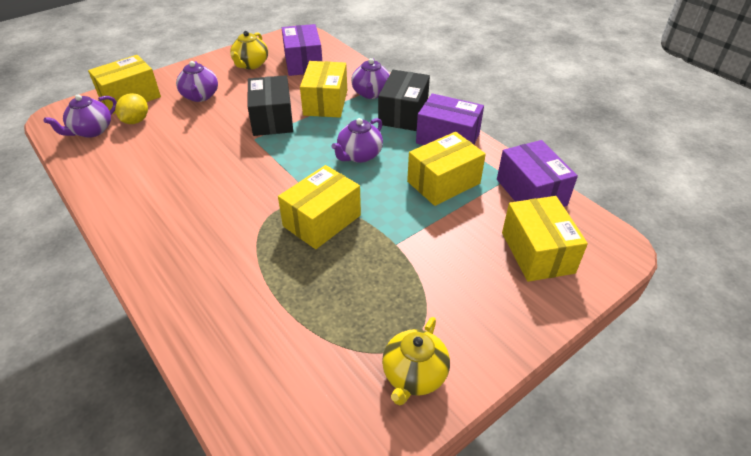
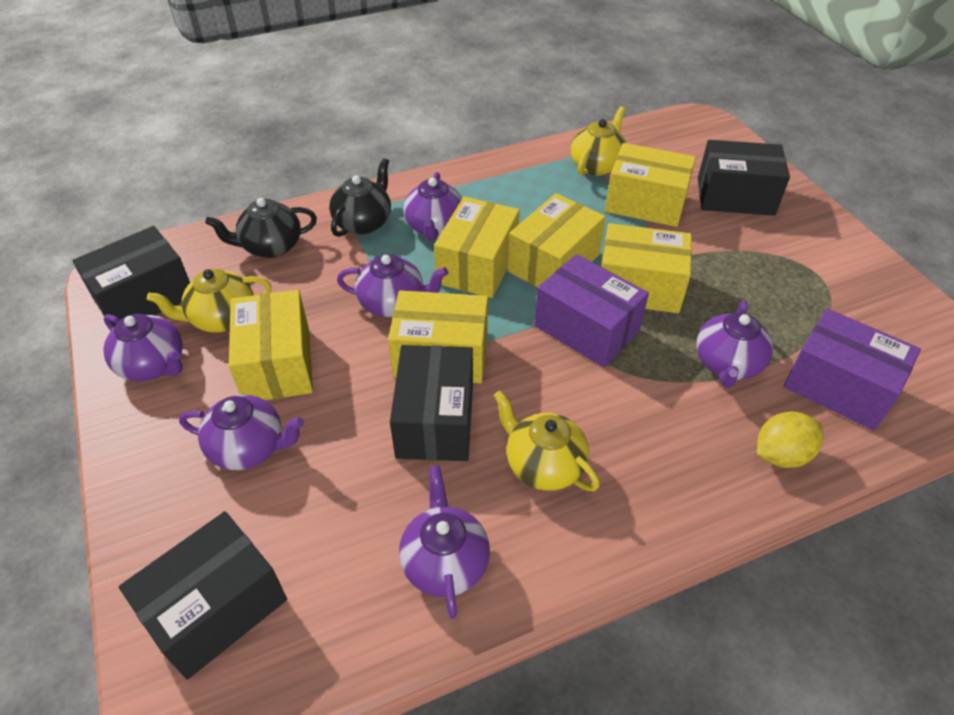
black box: 2 -> 4
black teapot: 0 -> 2
purple box: 3 -> 2
purple teapot: 4 -> 6
yellow box: 5 -> 6
yellow teapot: 2 -> 3

